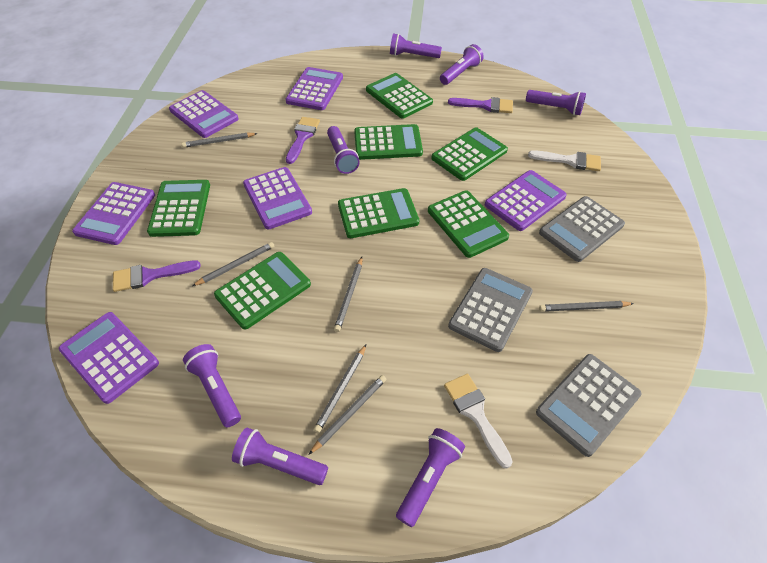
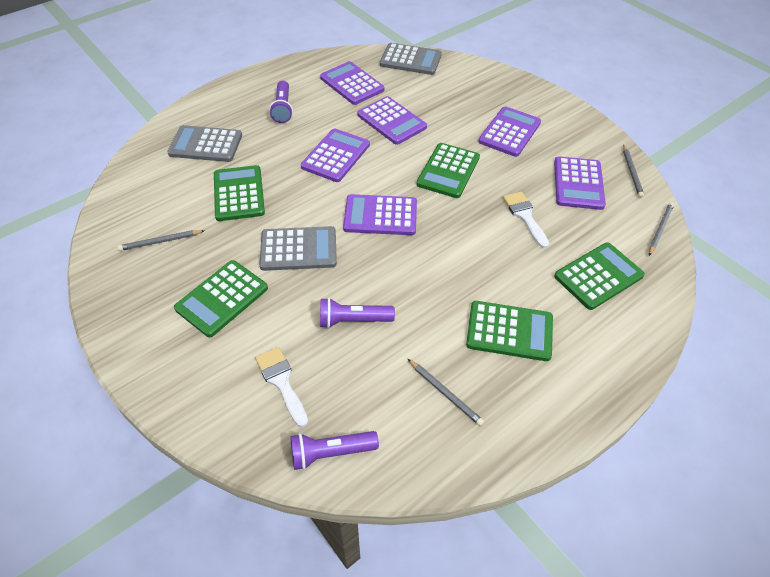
green calculator: 7 -> 5
grey pencil: 6 -> 4
purple brush: 3 -> 0
purple flashlight: 7 -> 3

